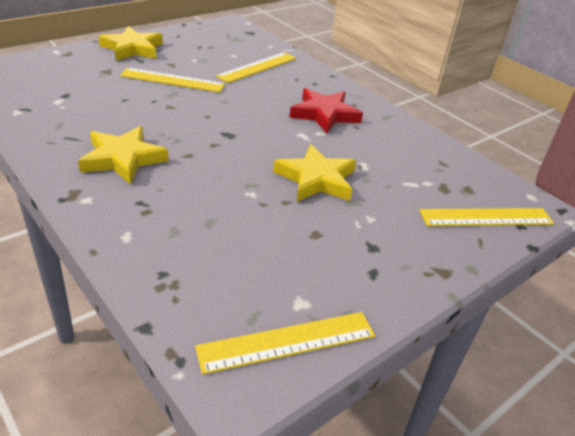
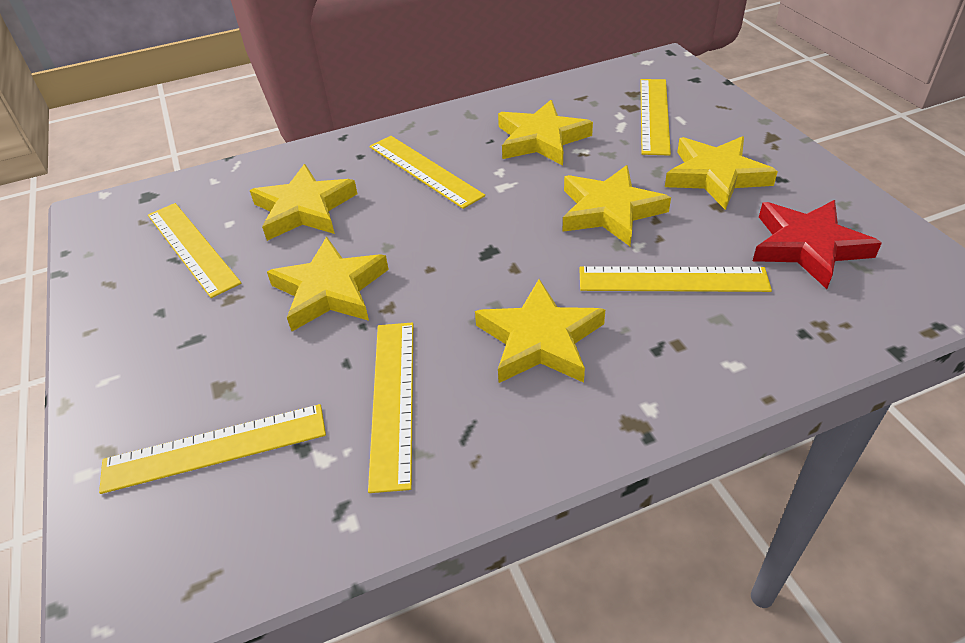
yellow ruler: 4 -> 6
yellow star: 3 -> 6

